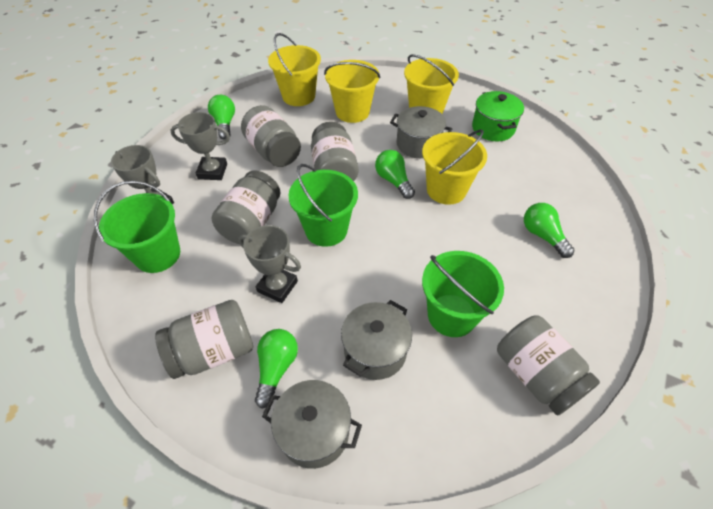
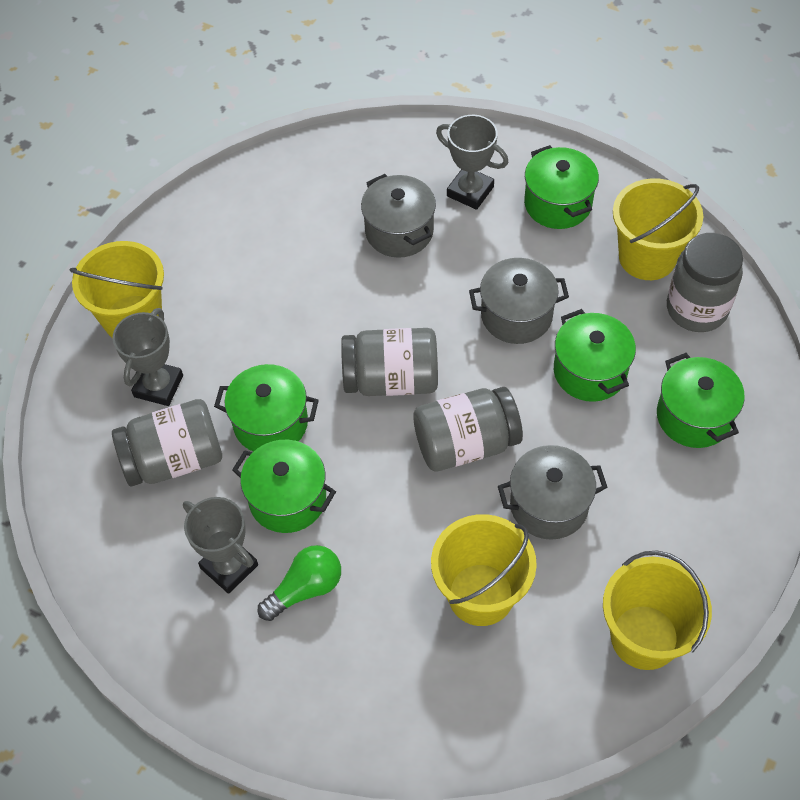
green bucket: 3 -> 0
green light bulb: 4 -> 1
green pot: 1 -> 5
grey jar: 5 -> 4

